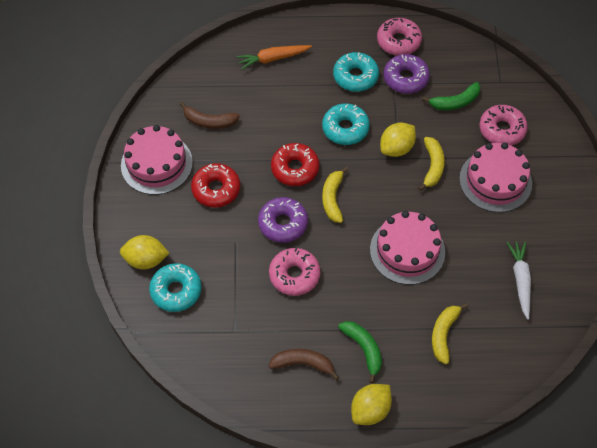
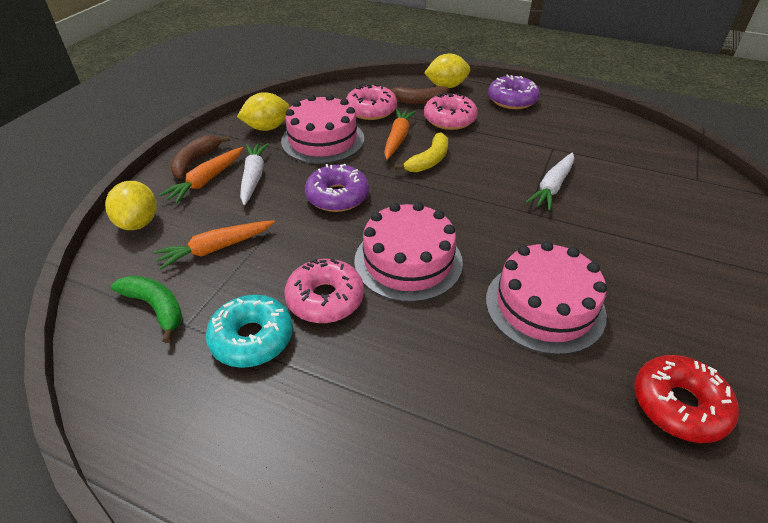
green banana: 2 -> 1
orange carrot: 1 -> 3
red donut: 2 -> 1
turquoise donut: 3 -> 1
white carrot: 1 -> 2
yellow banana: 3 -> 1

